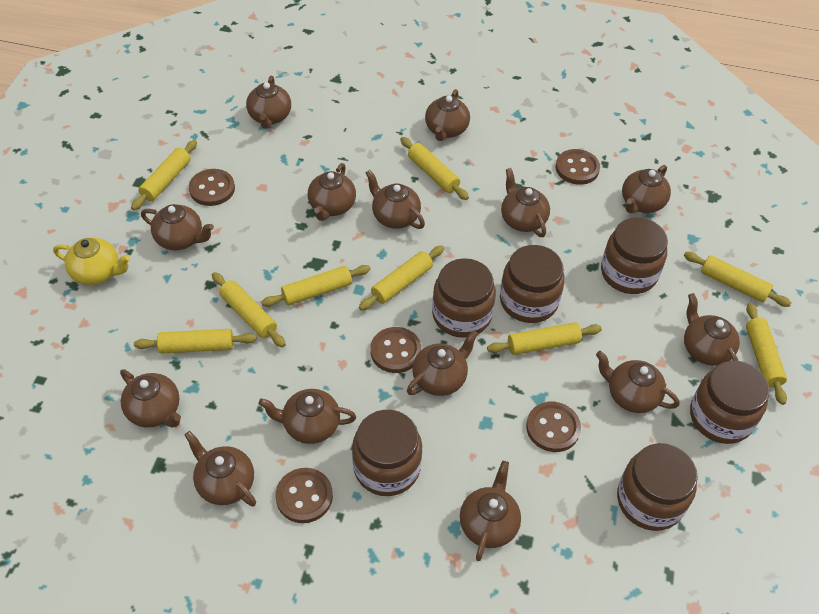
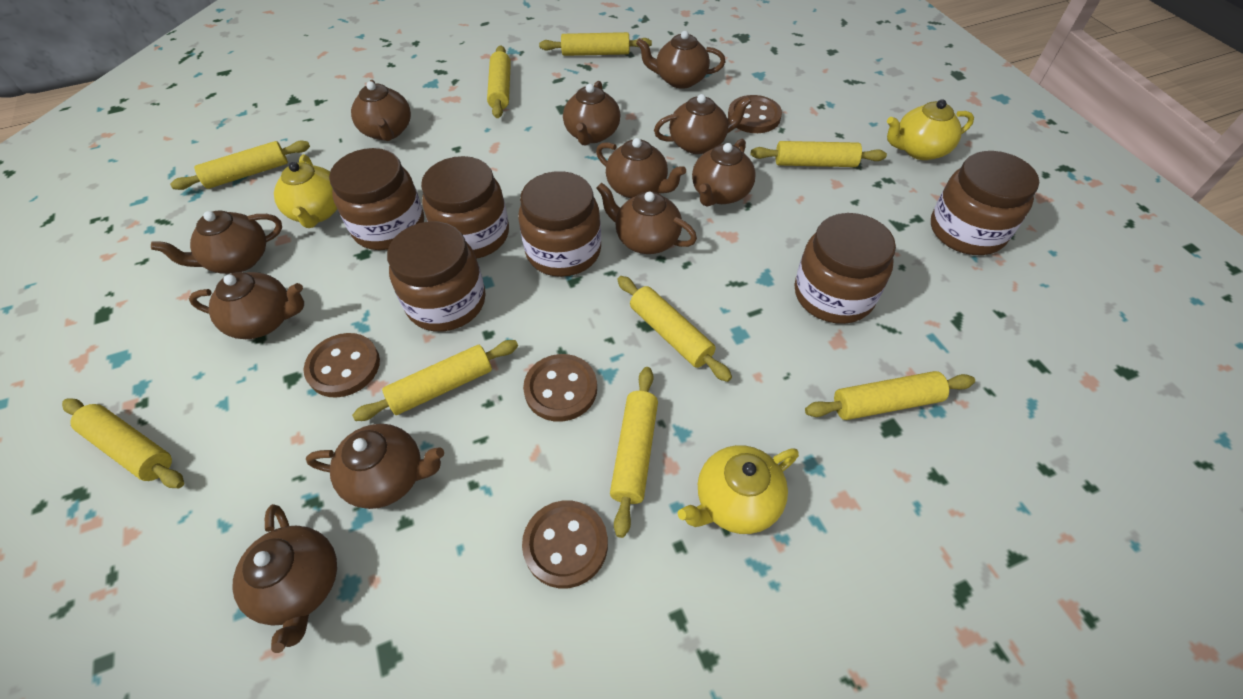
brown button: 5 -> 4
brown teapot: 14 -> 11
yellow teapot: 1 -> 3

